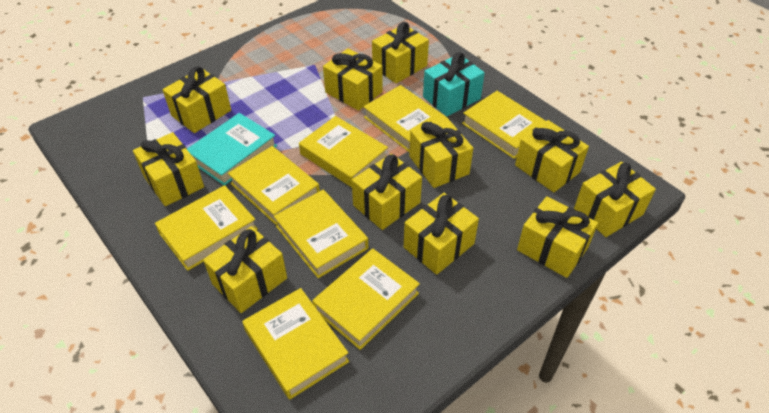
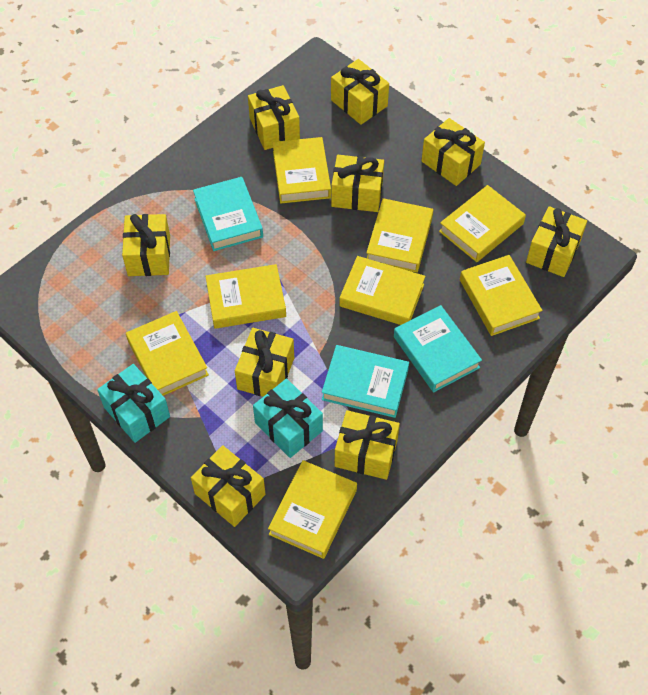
turquoise book: 1 -> 3
turquoise gift: 1 -> 2
yellow gift: 11 -> 9

